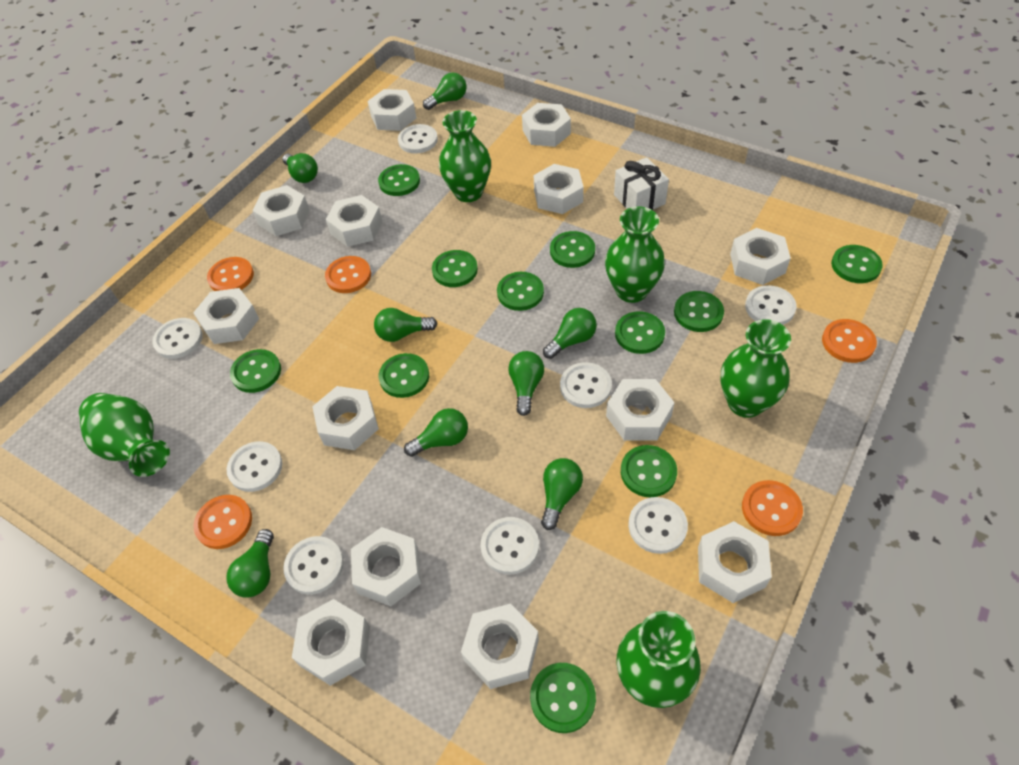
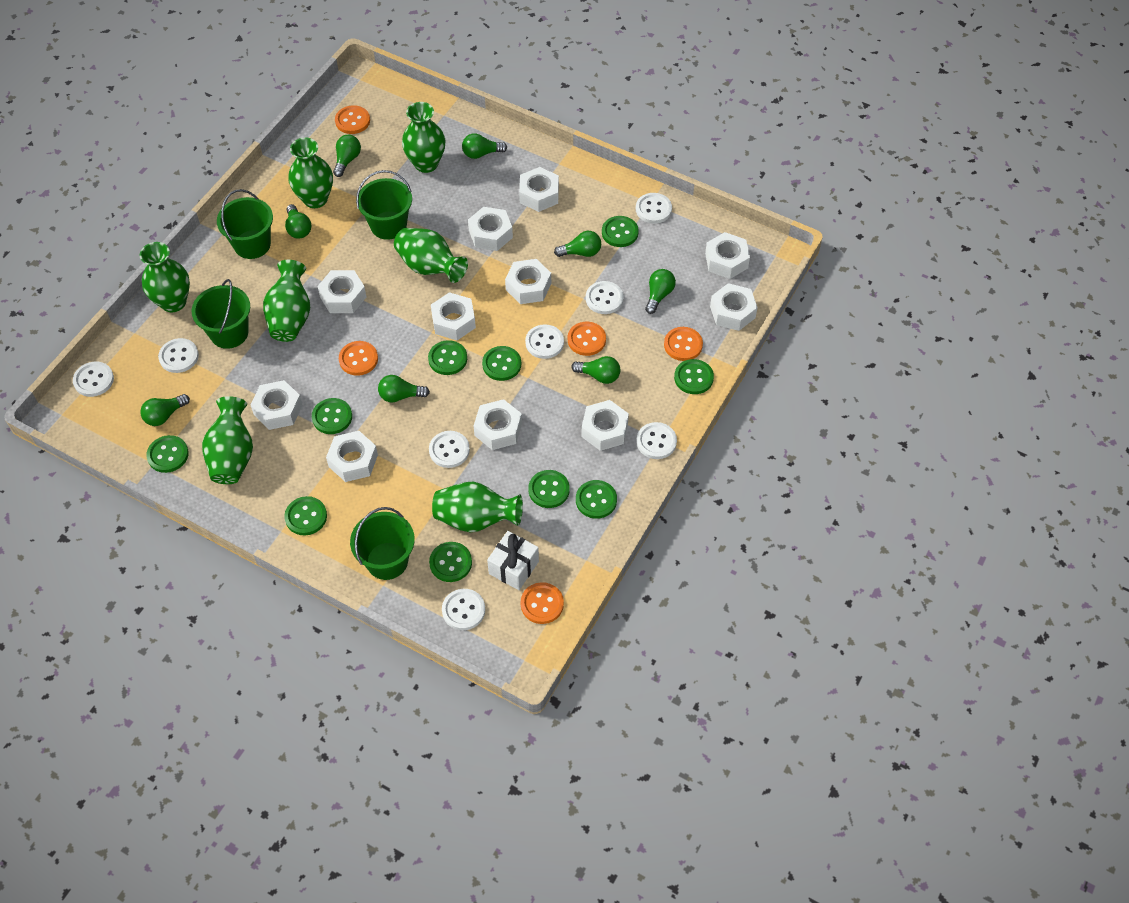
green bucket: 0 -> 4
green button: 11 -> 10
green vase: 5 -> 7
white nut: 13 -> 11

